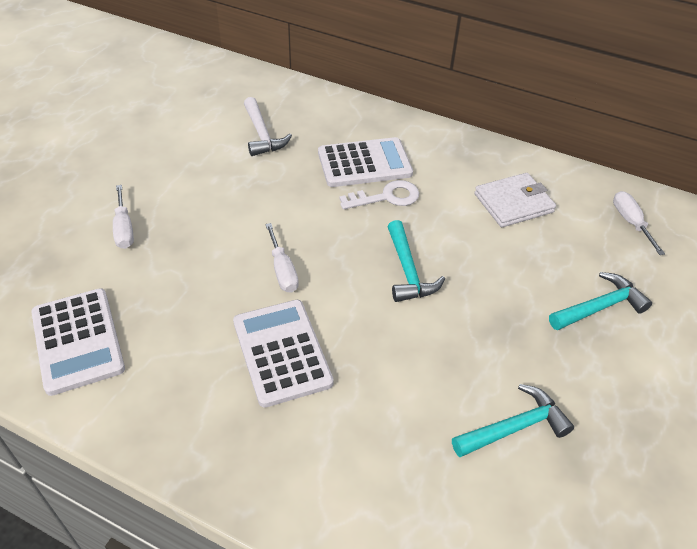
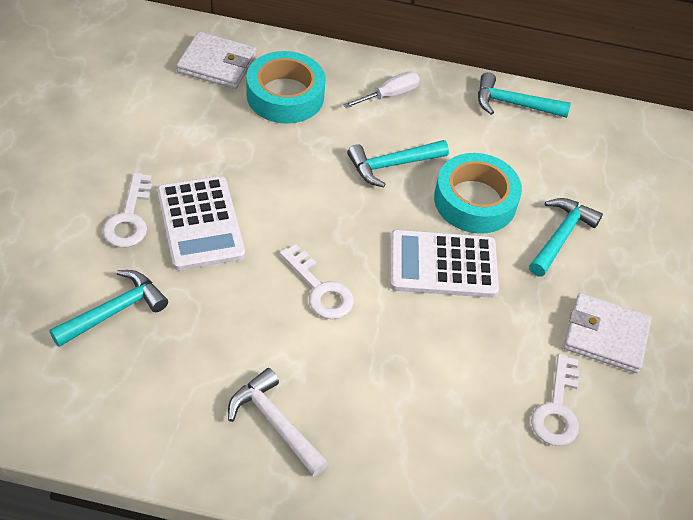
turquoise hammer: 3 -> 4
turquoise tape: 0 -> 2
white calculator: 3 -> 2
white key: 1 -> 3
white screwdriver: 3 -> 1
white wallet: 1 -> 2

